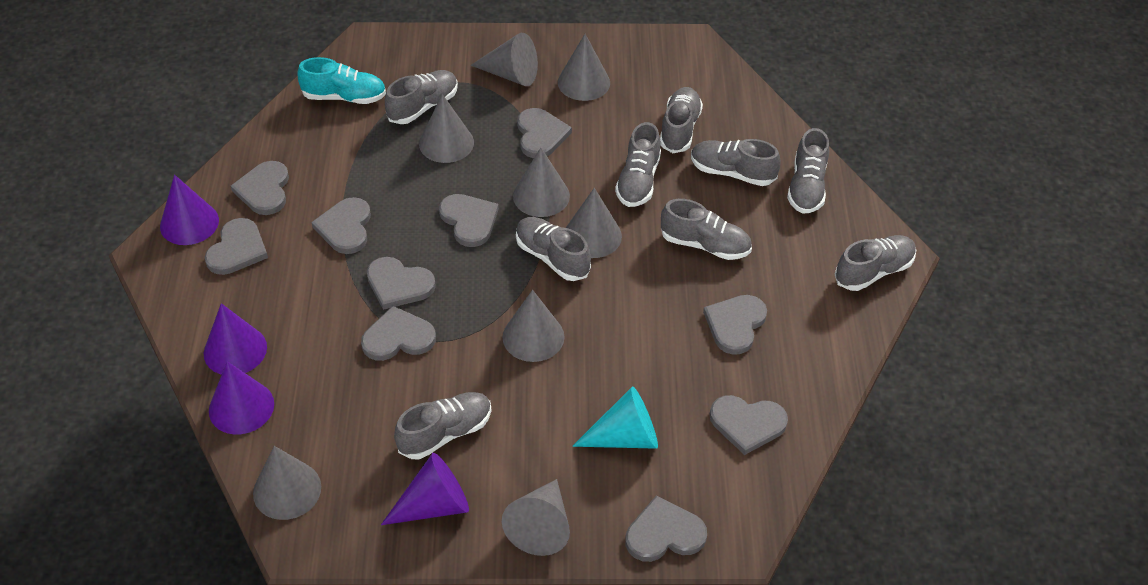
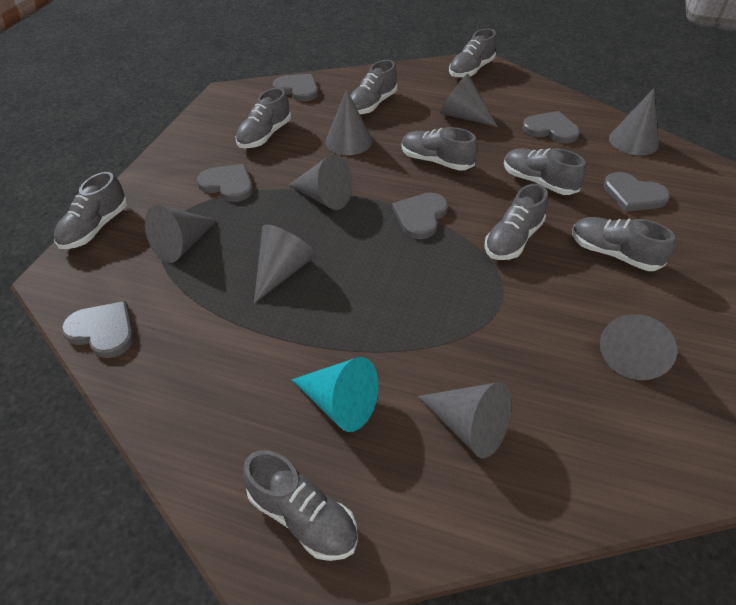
grey heart: 10 -> 6
purple cone: 4 -> 0
turquoise shoe: 1 -> 0

